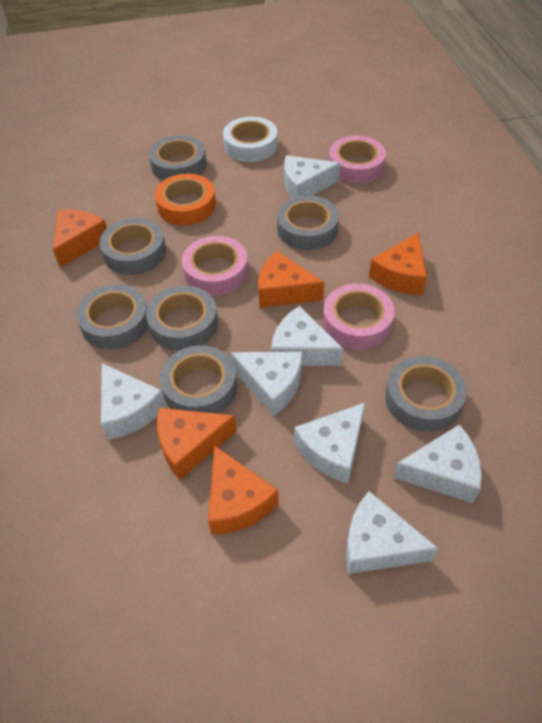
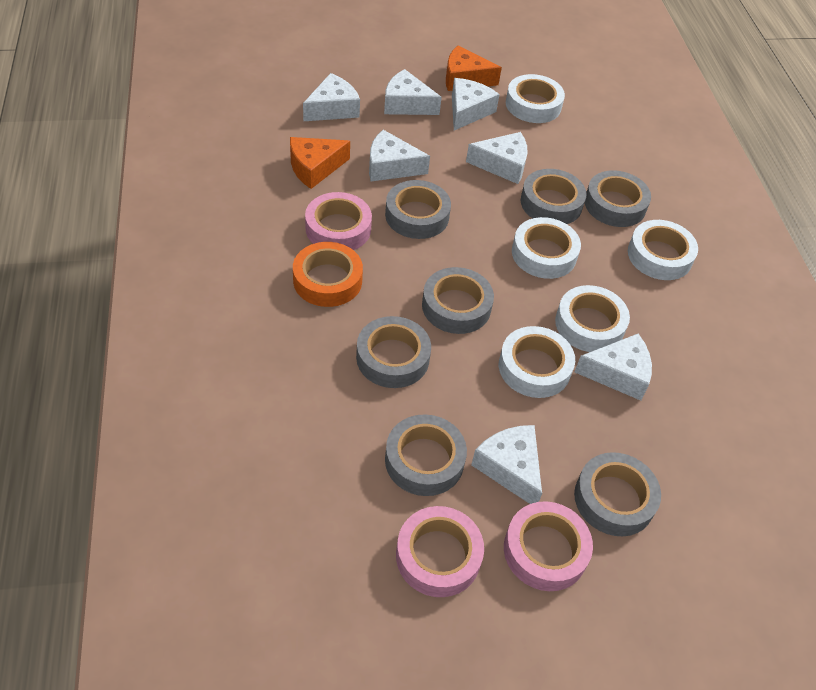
orange cheese: 5 -> 2
white tape: 1 -> 5

